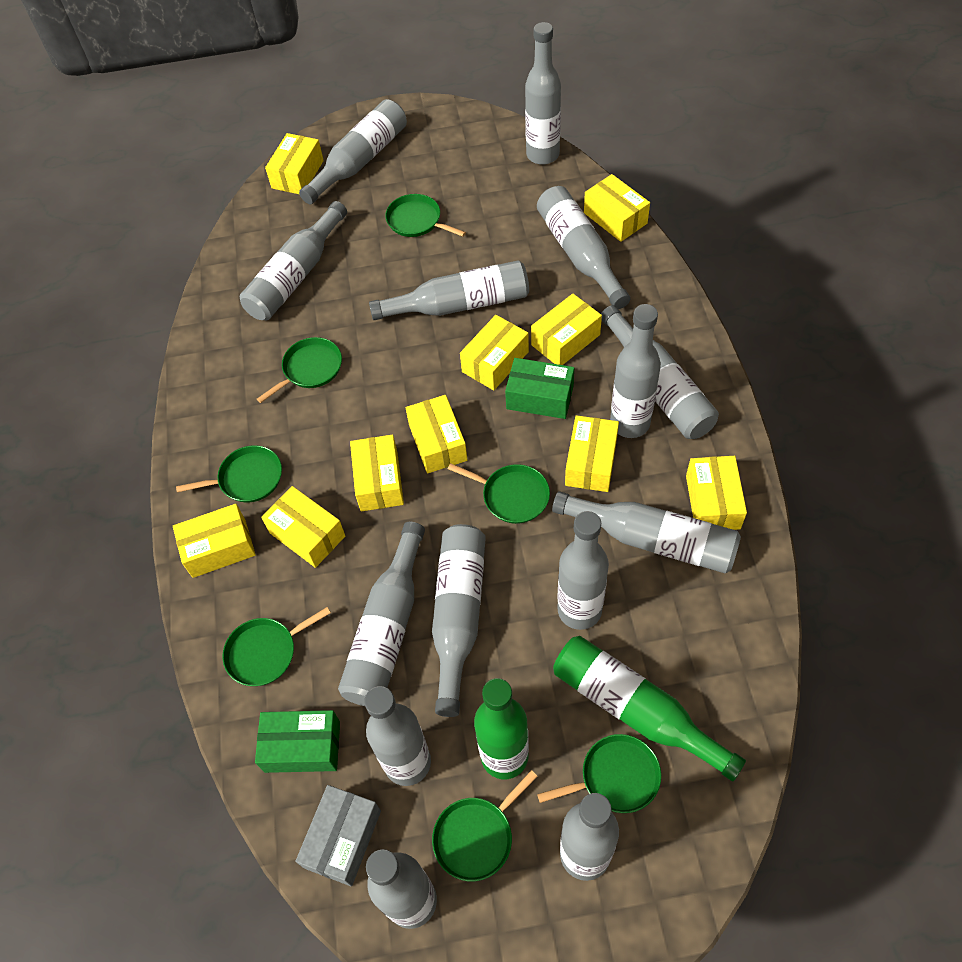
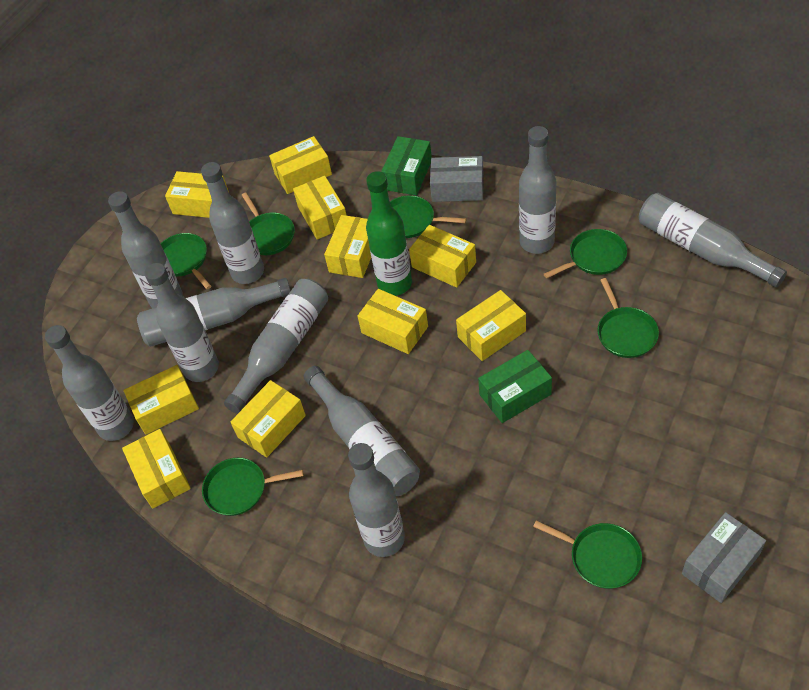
green bottle: 2 -> 1
grey bottle: 14 -> 10
grey box: 1 -> 2

